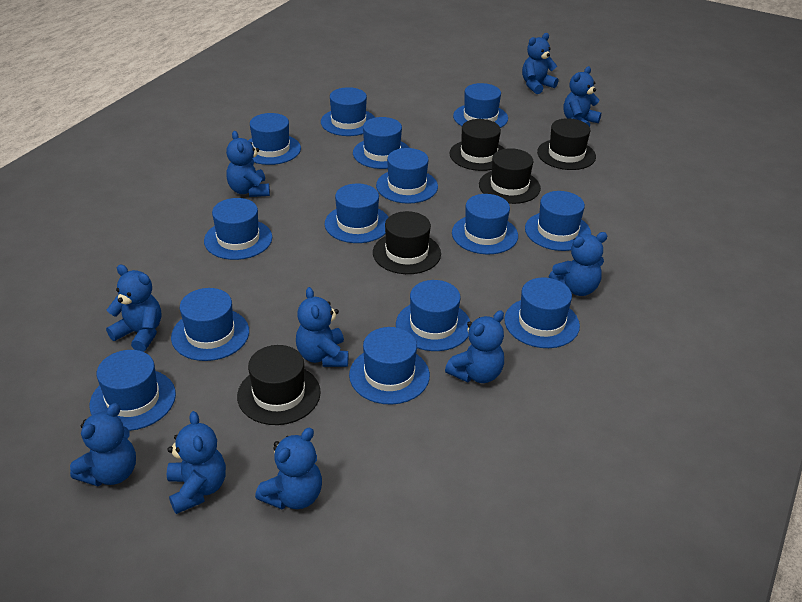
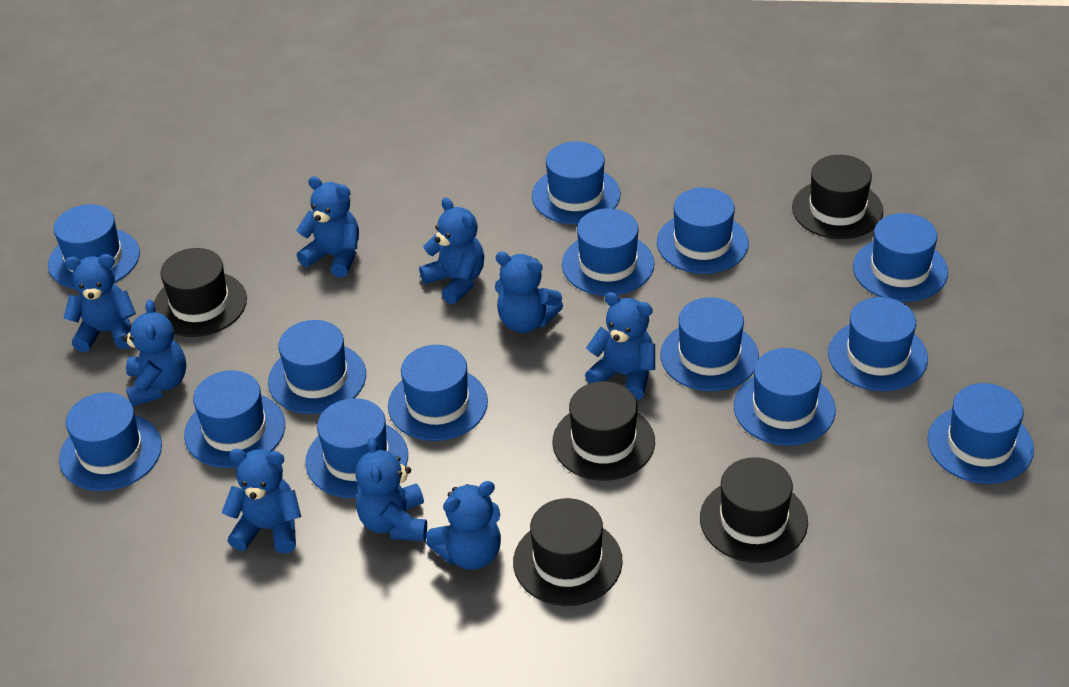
blue teddy bear: 10 -> 9

